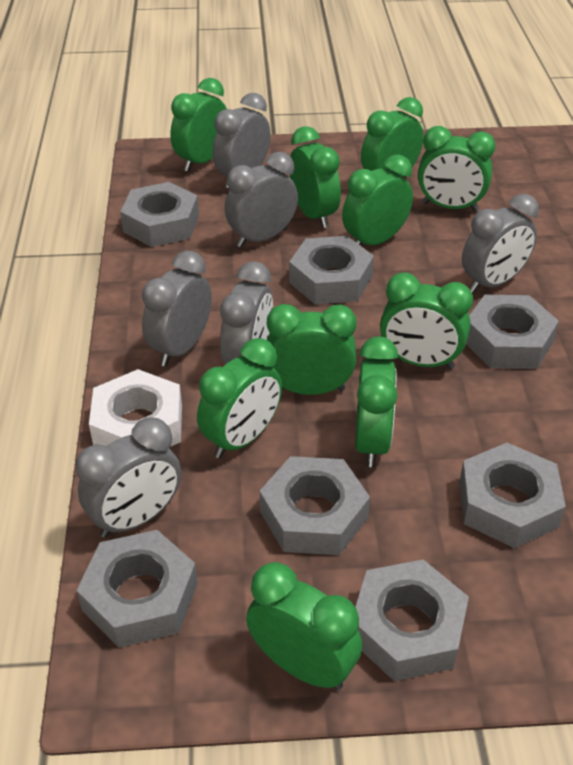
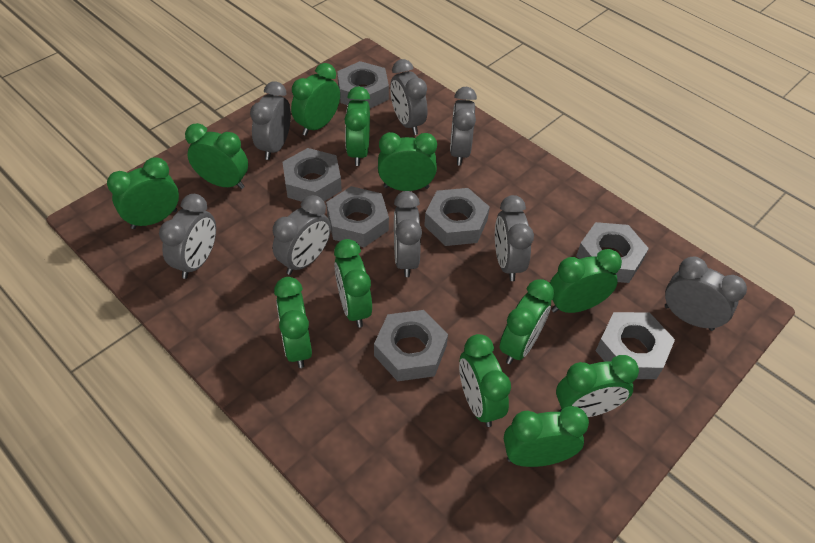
green clock: 10 -> 12
grey clock: 6 -> 8
white nut: 1 -> 0

